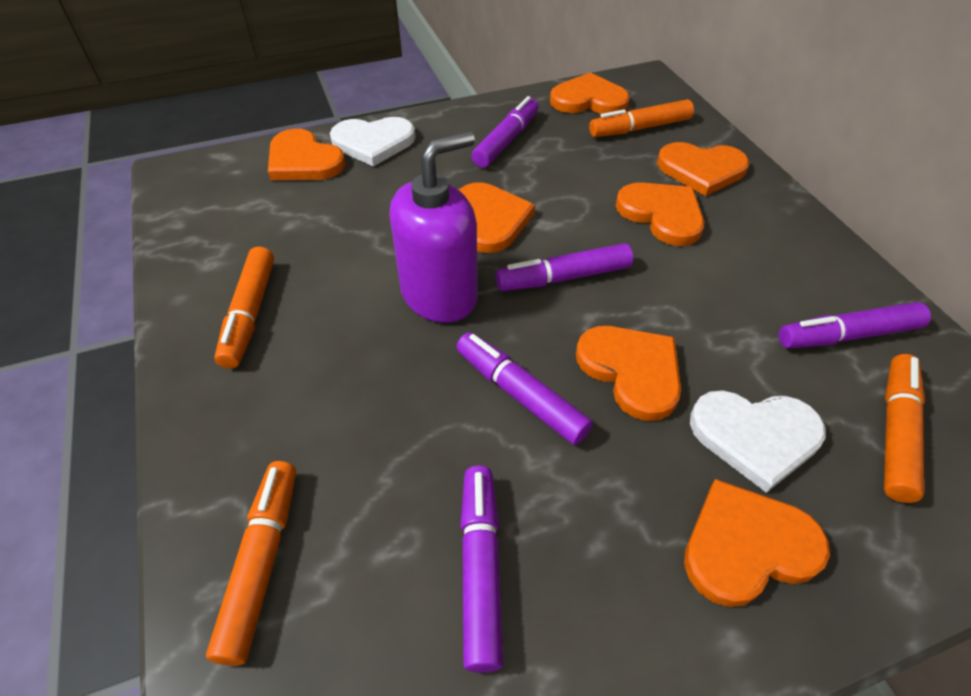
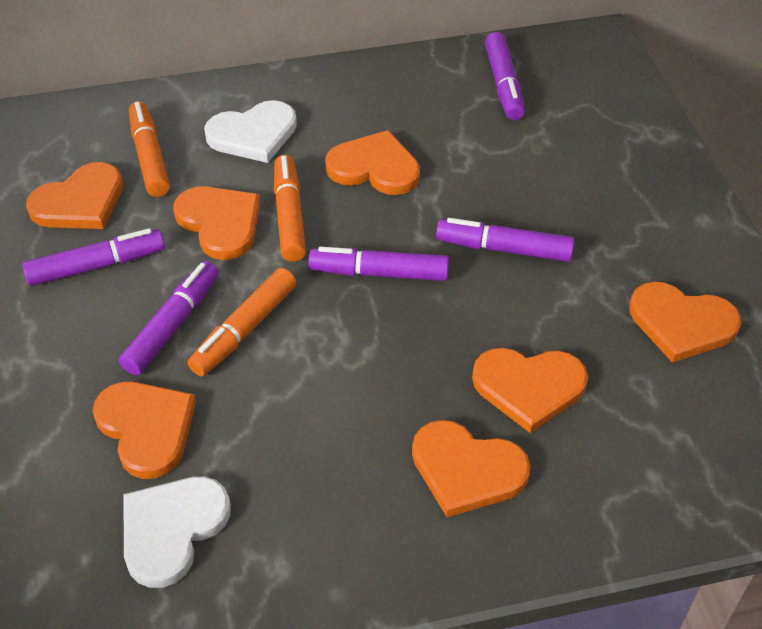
orange marker: 4 -> 3
purple soap dispenser: 1 -> 0

